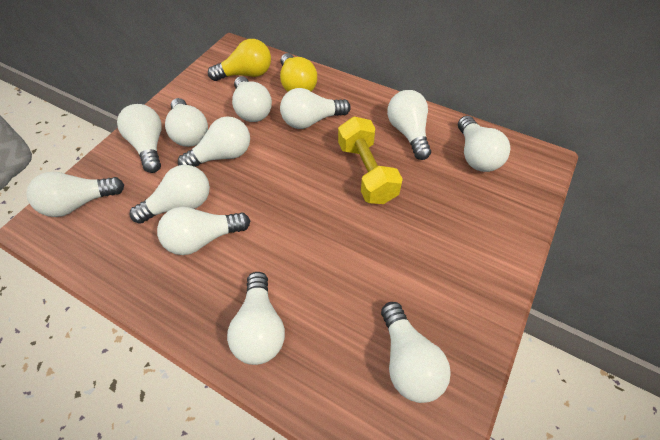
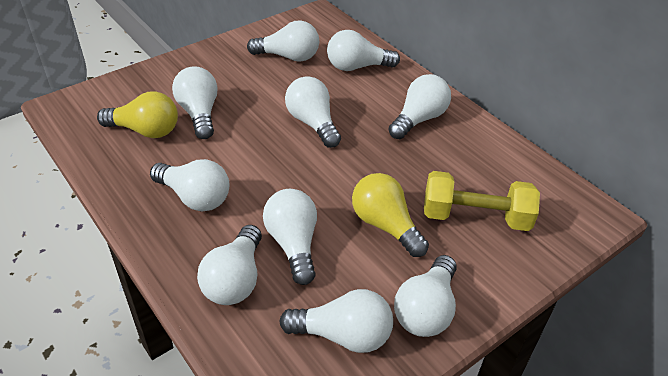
white light bulb: 12 -> 10

